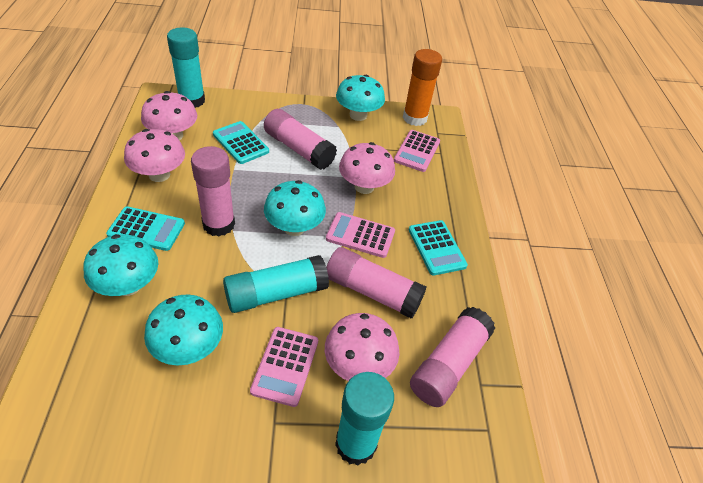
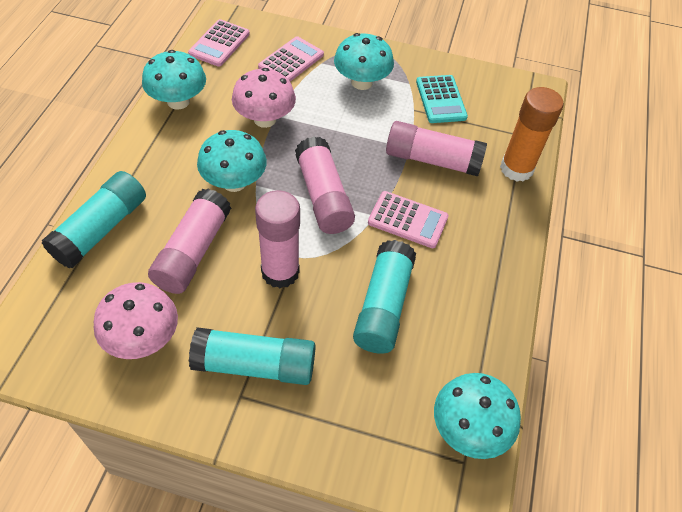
pink mushroom: 4 -> 2
turquoise calculator: 3 -> 1

